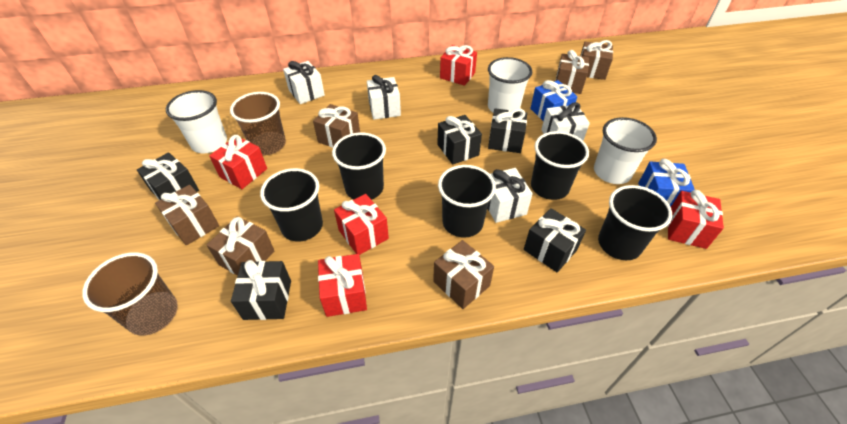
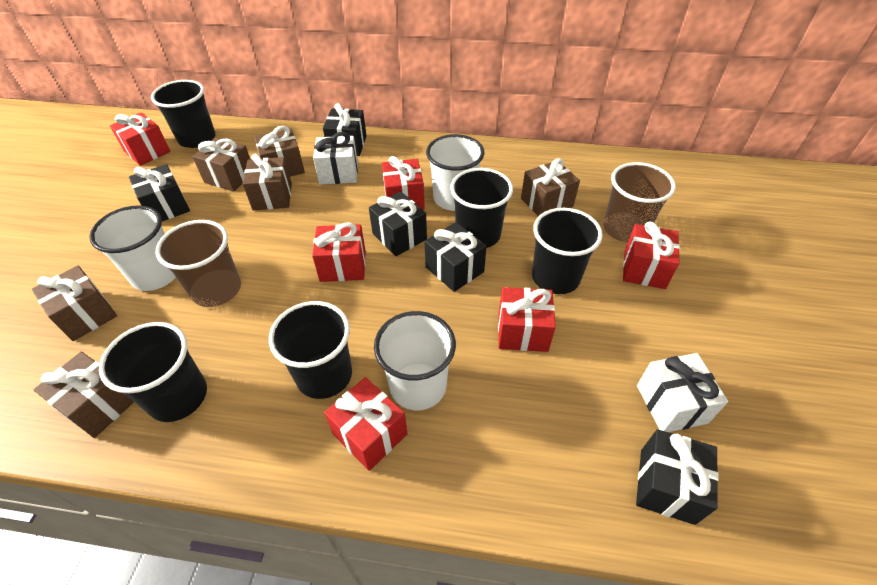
blue gift: 2 -> 0
red gift: 5 -> 6
white gift: 4 -> 2

